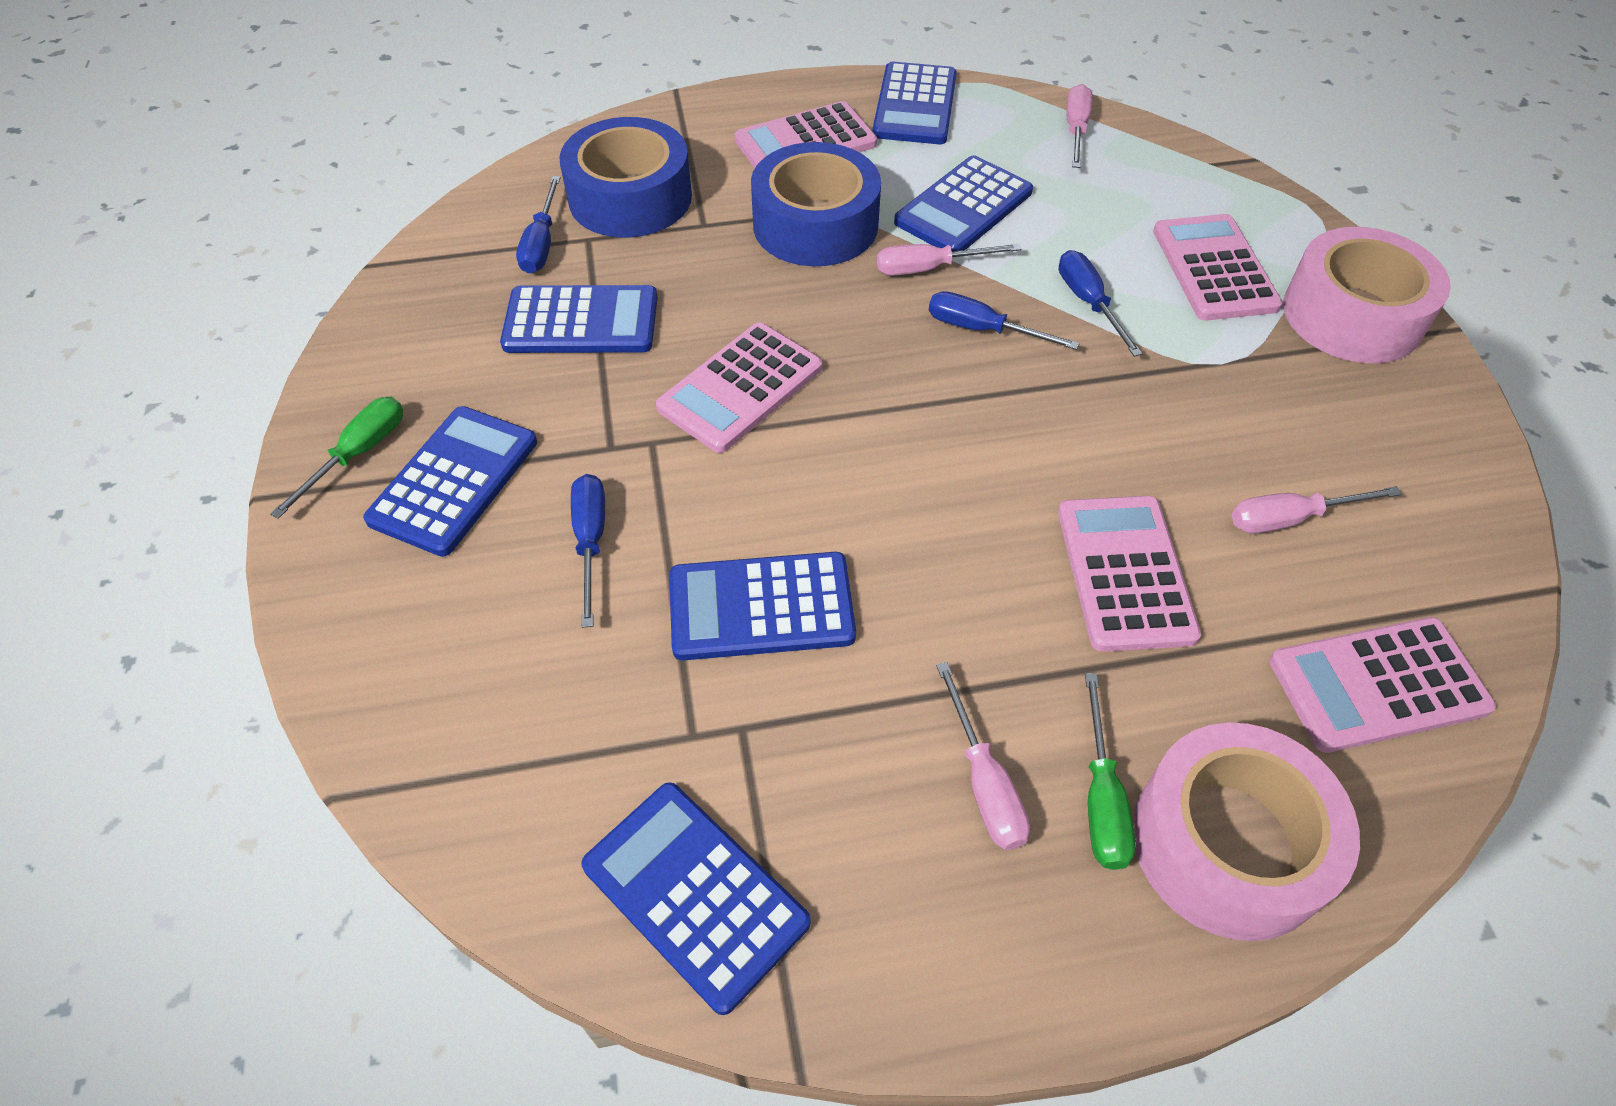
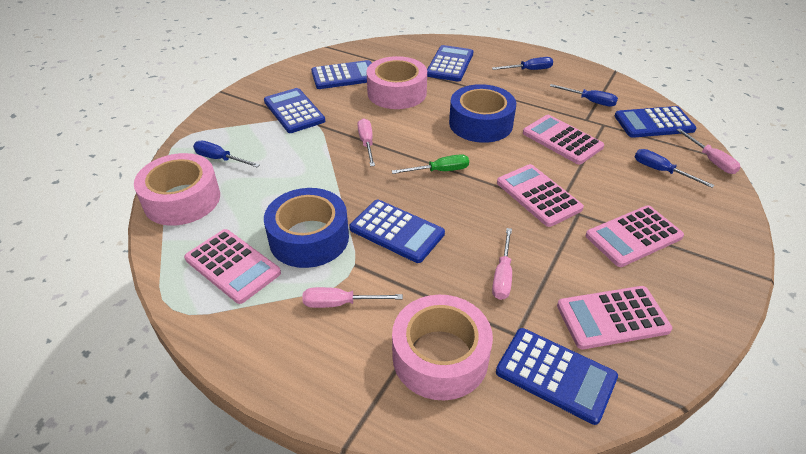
green screwdriver: 2 -> 1
pink tape: 2 -> 3

